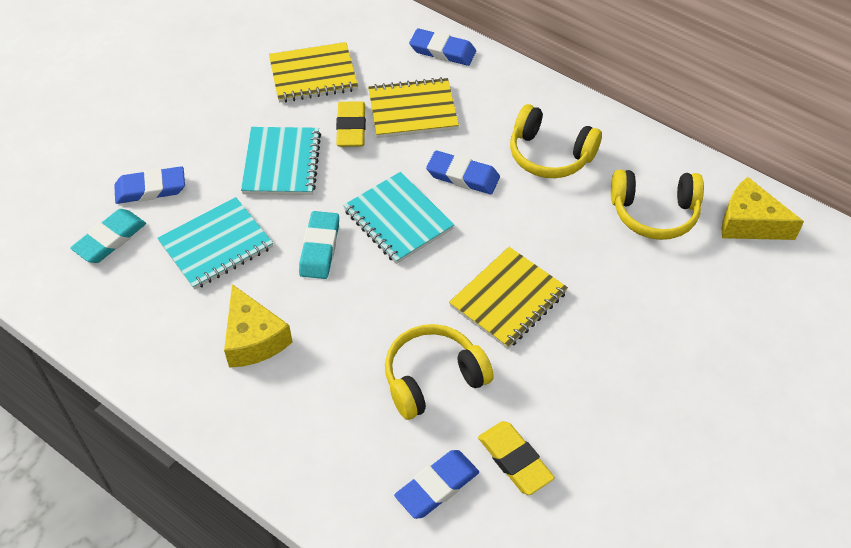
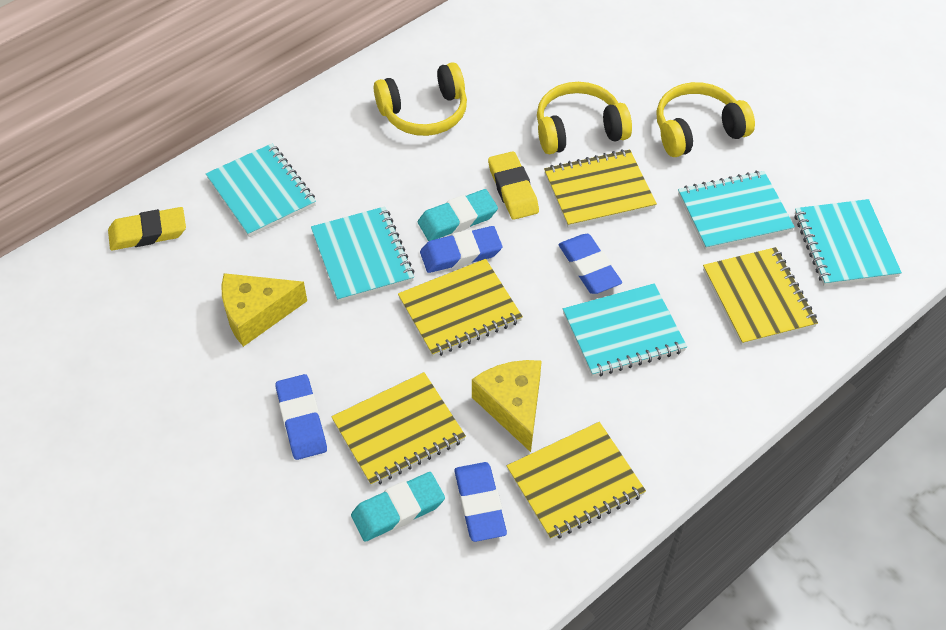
turquoise notebook: 3 -> 5
yellow notebook: 3 -> 5

